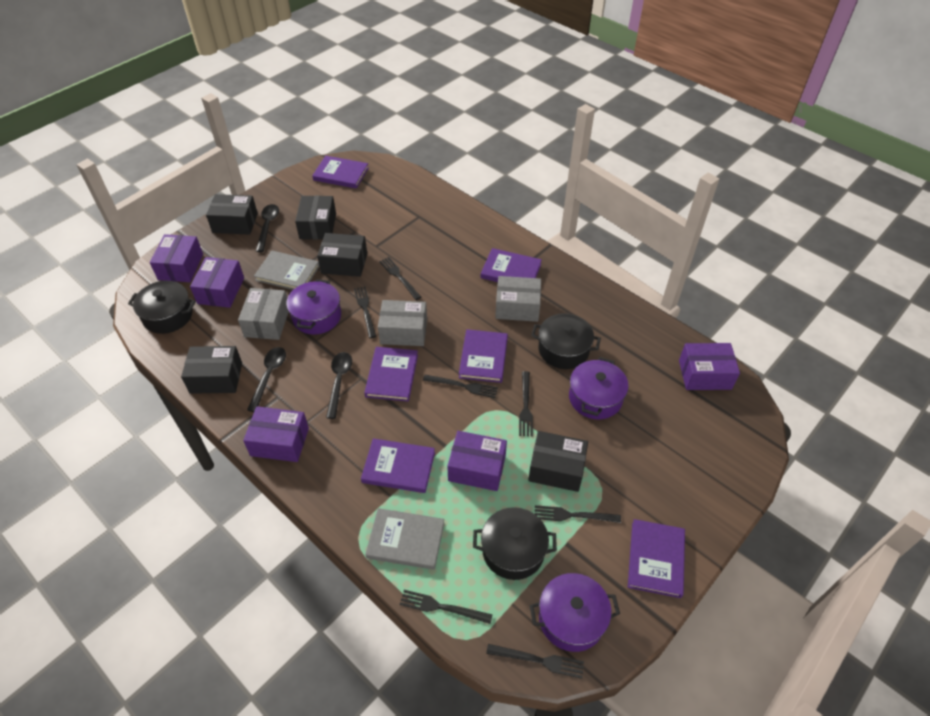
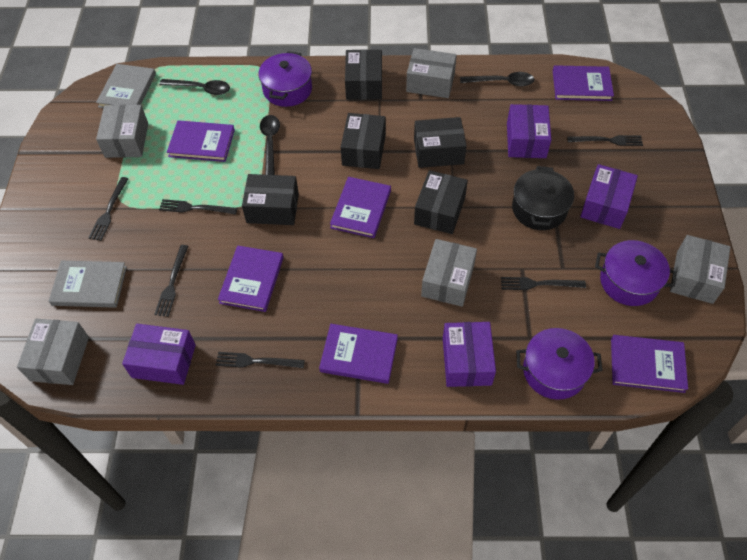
black fork: 7 -> 6
black pot: 3 -> 1
grey box: 3 -> 5
purple box: 5 -> 4

